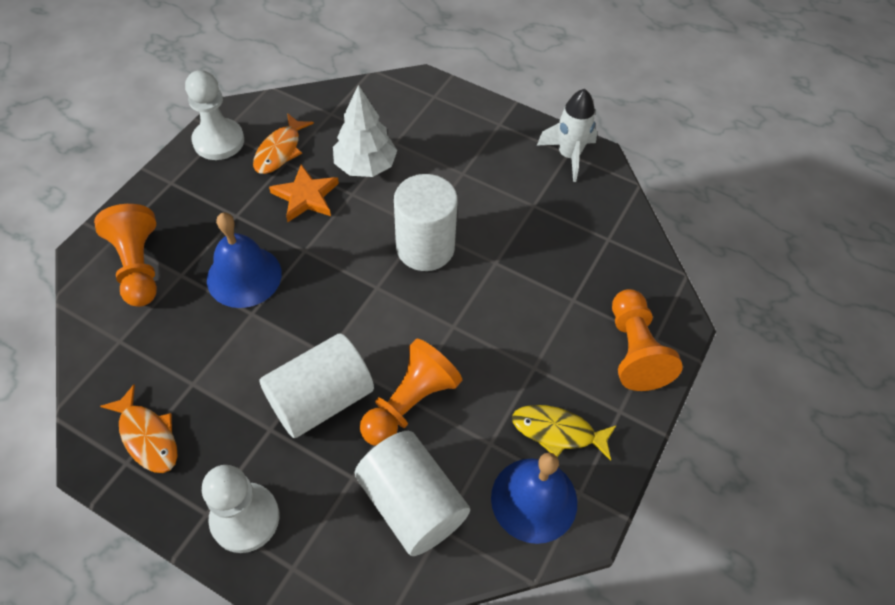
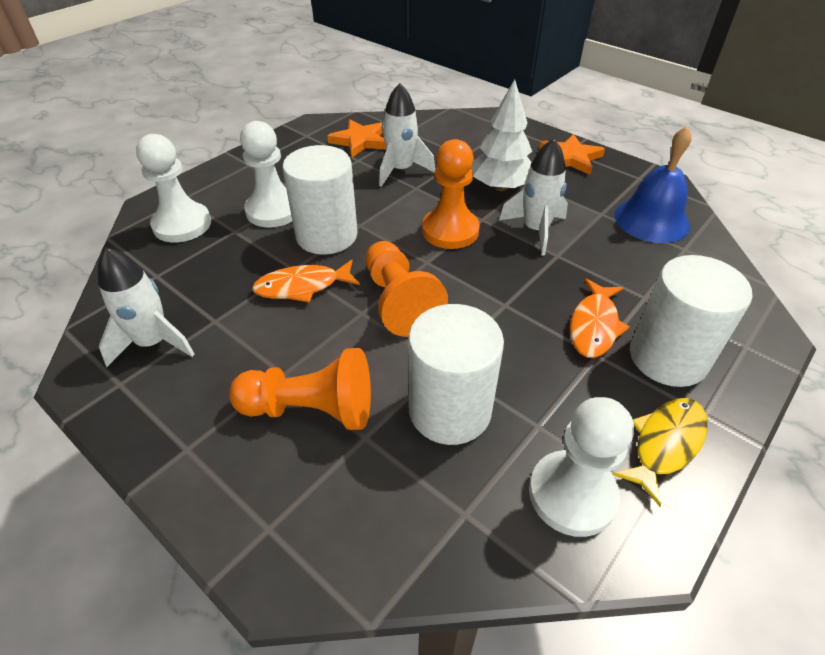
blue bell: 2 -> 1
orange star: 1 -> 2
white pawn: 2 -> 3
white rocket: 1 -> 3

